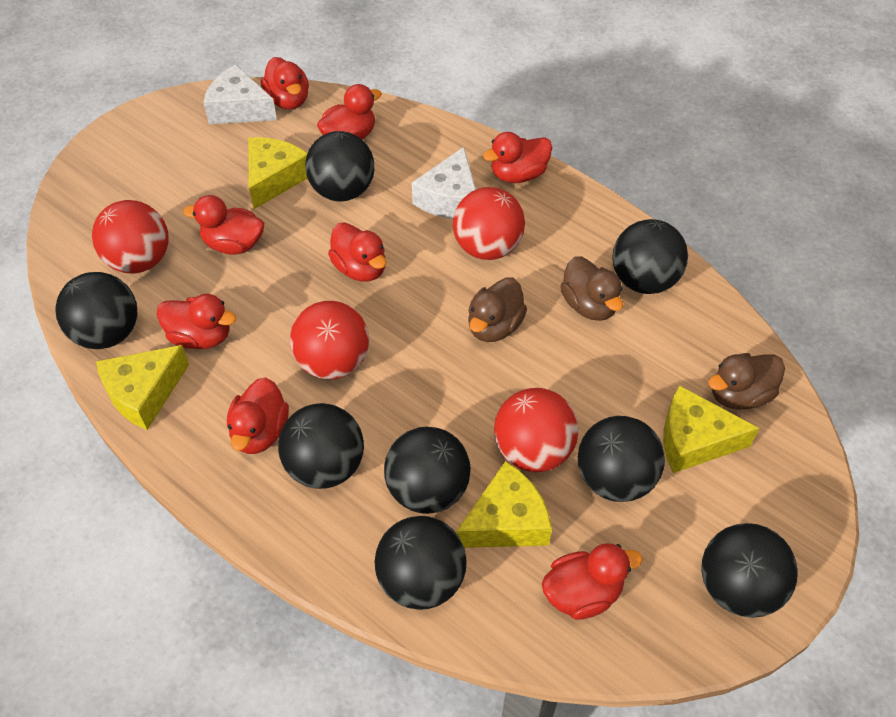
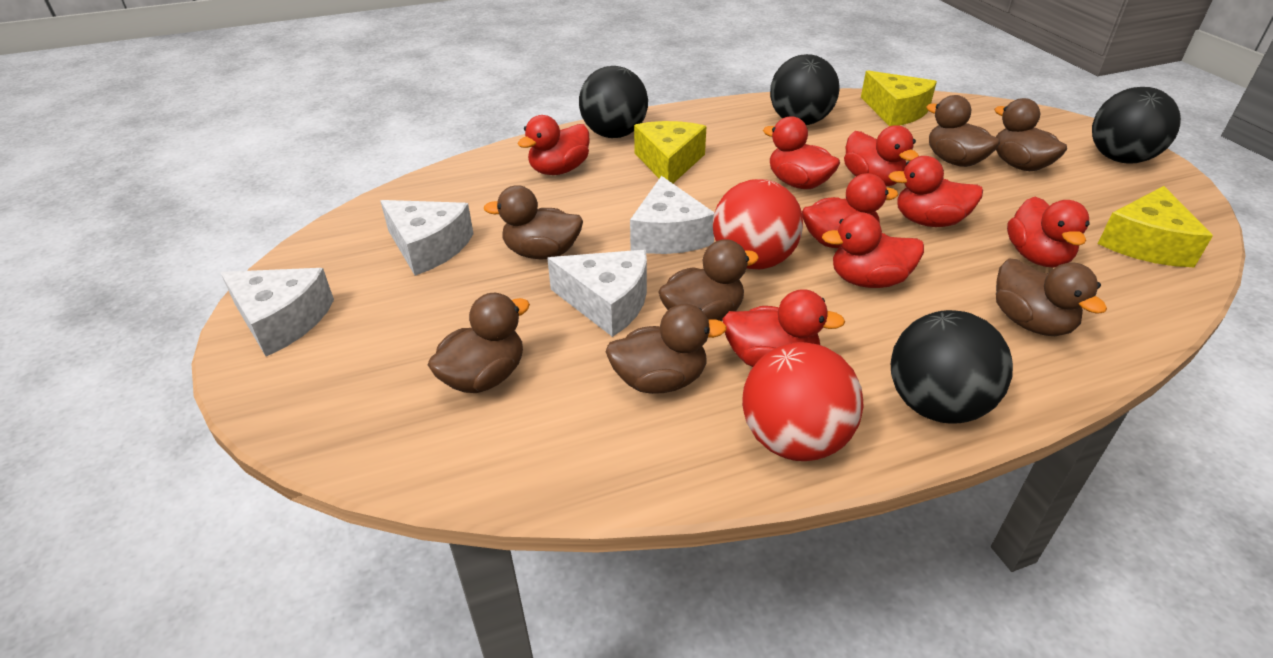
black ball: 8 -> 4
brown duck: 3 -> 7
red ball: 4 -> 2
white cheese: 2 -> 4
yellow cheese: 4 -> 3

